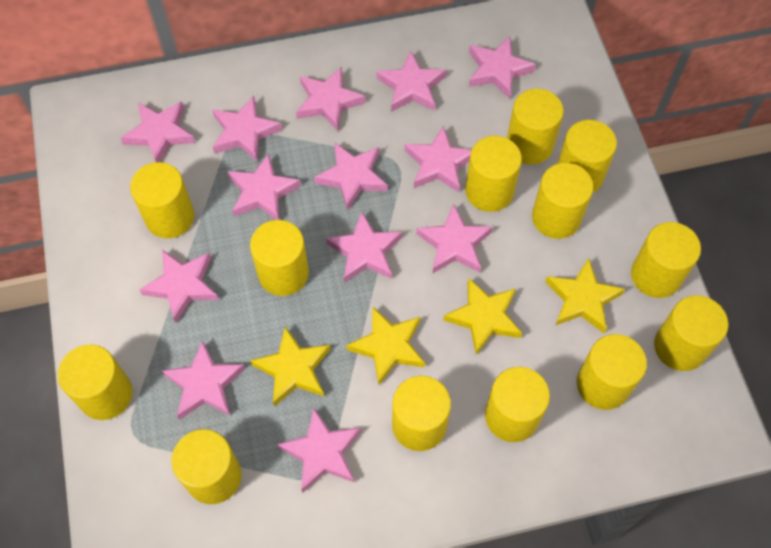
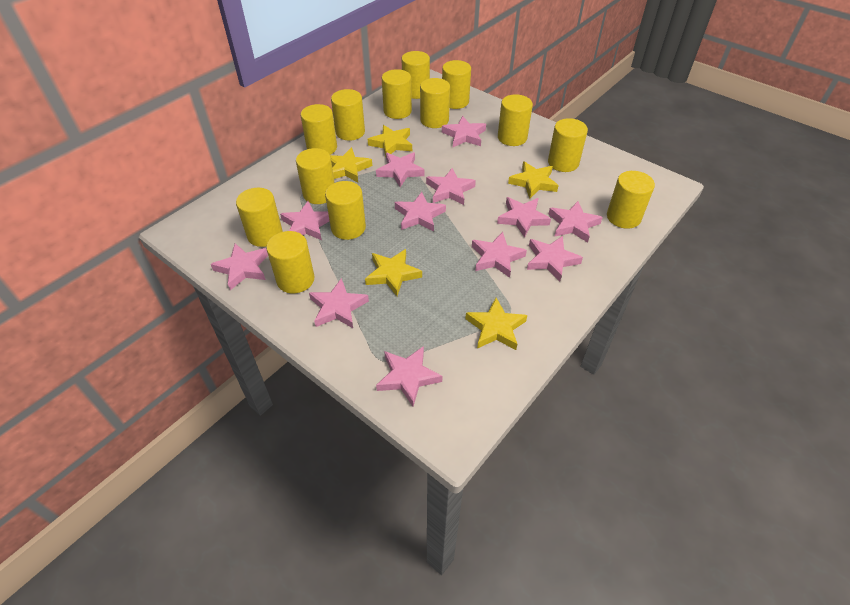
pink star: 13 -> 12
yellow star: 4 -> 5

